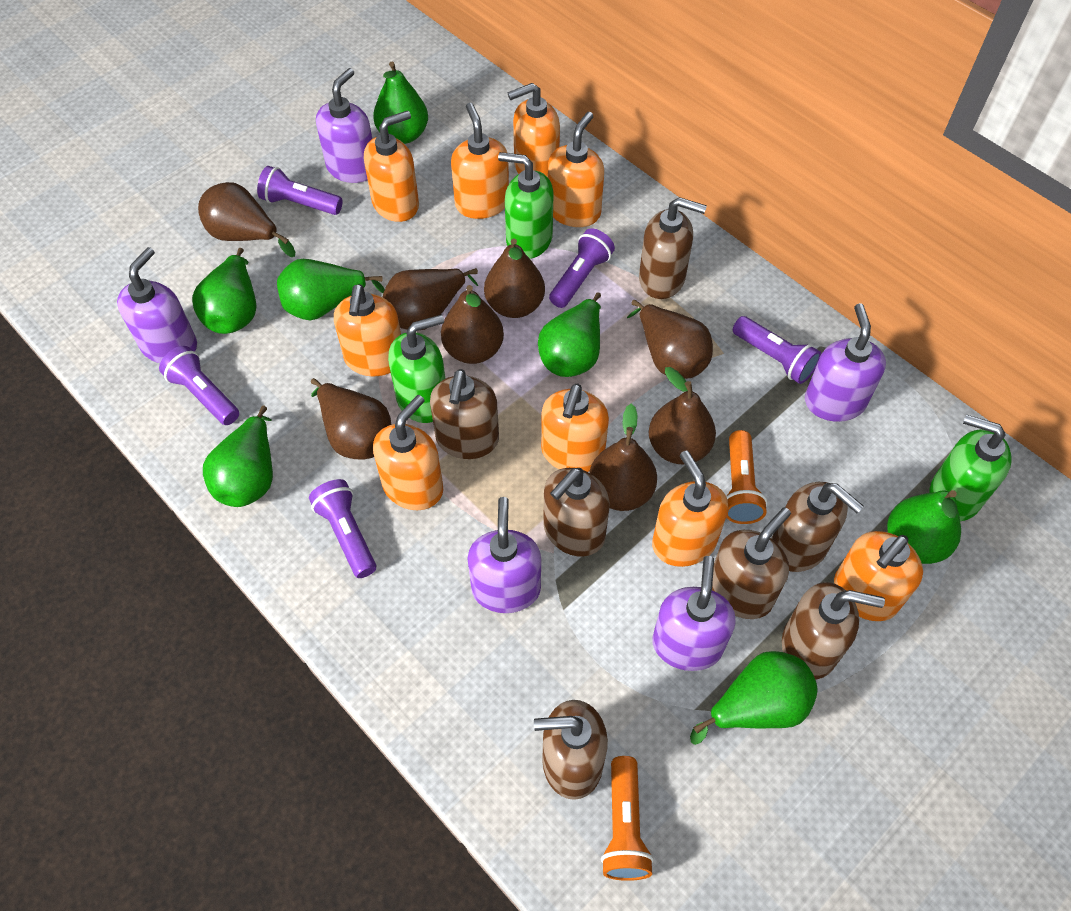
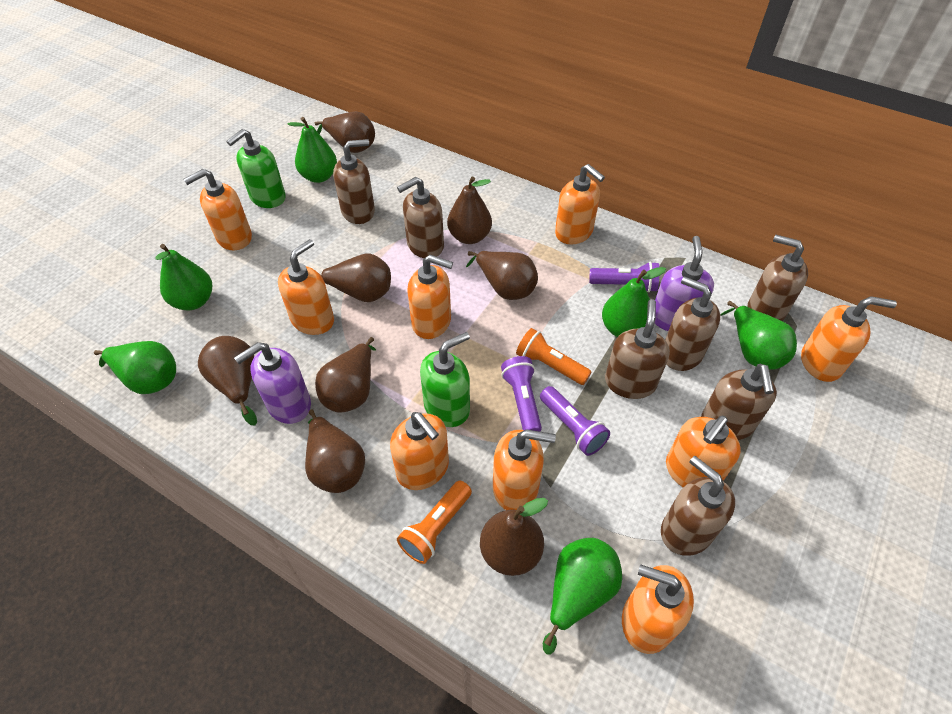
green pear: 7 -> 6
green soap dispenser: 3 -> 2
purple flashlight: 5 -> 3
purple soap dispenser: 5 -> 2

